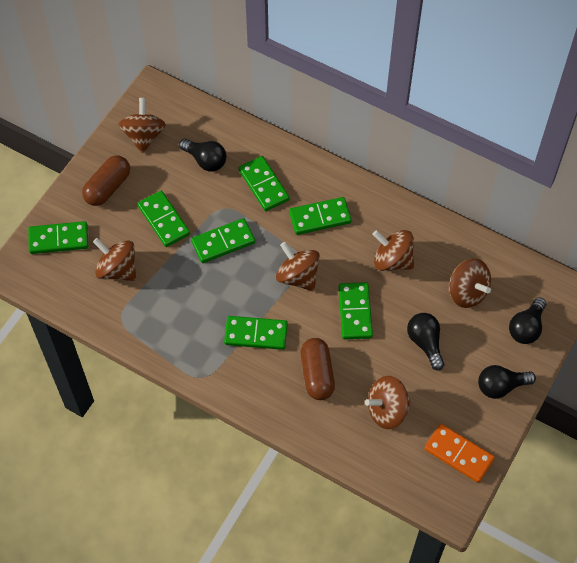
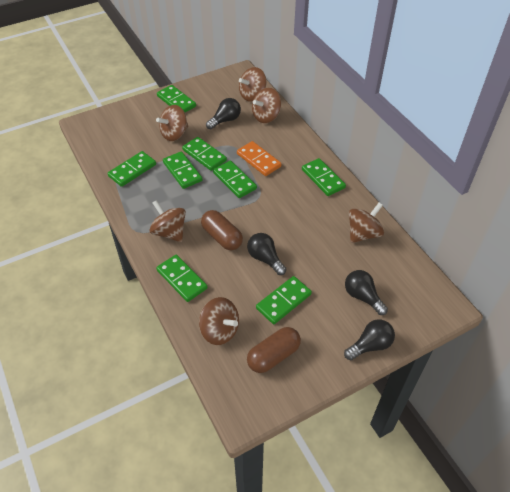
green domino: 7 -> 8

